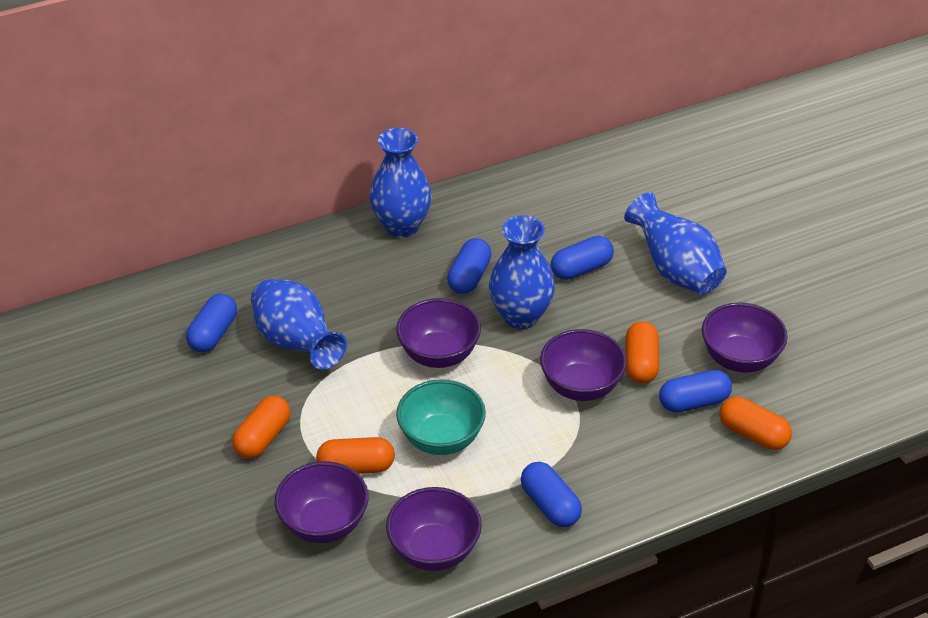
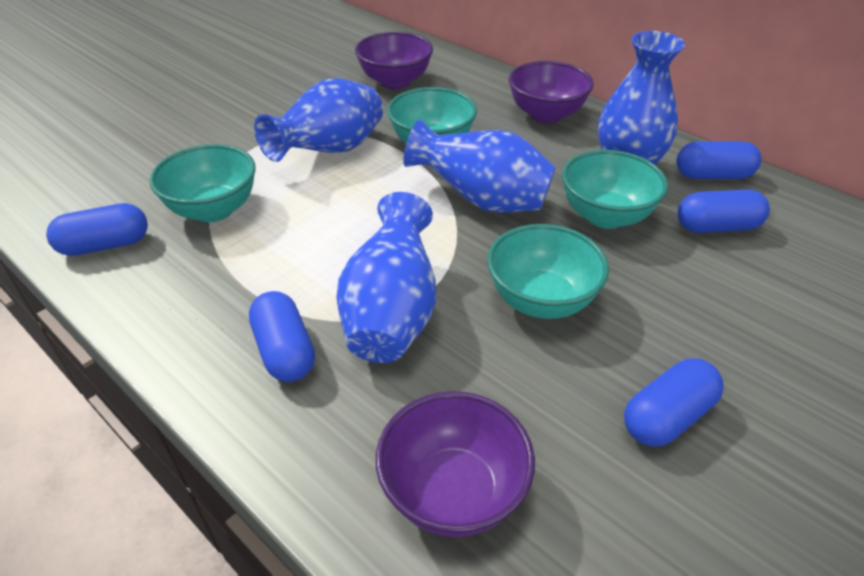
orange capsule: 4 -> 0
purple bowl: 5 -> 3
turquoise bowl: 1 -> 4

